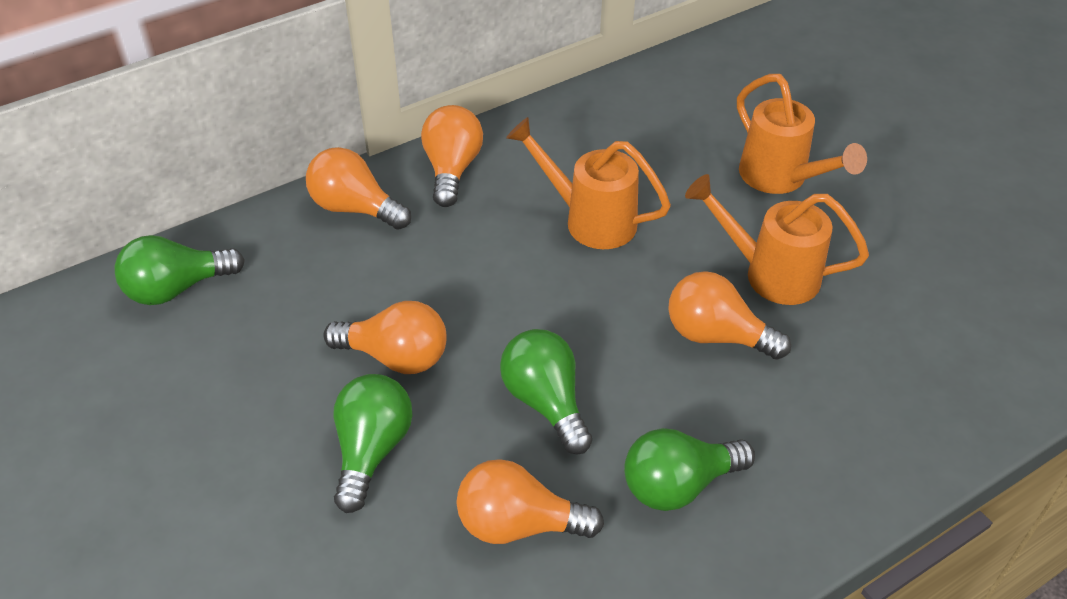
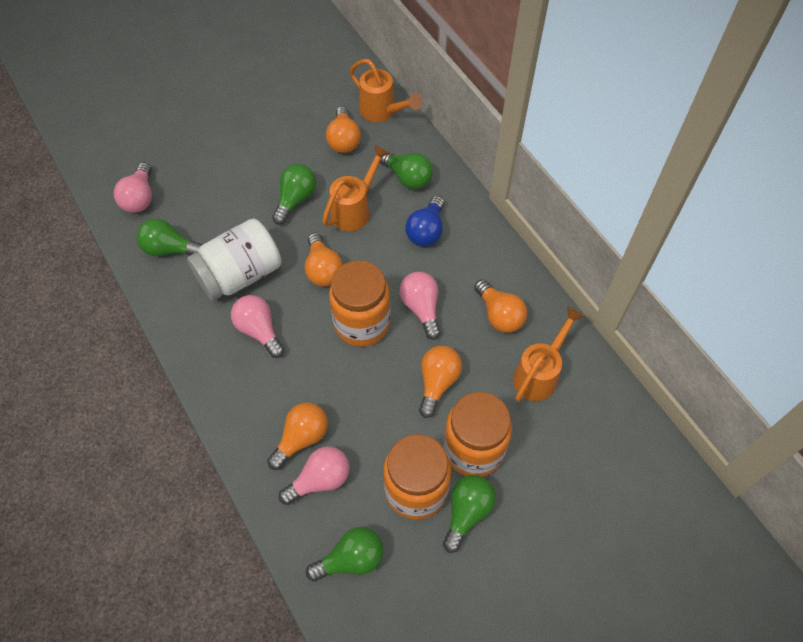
blue light bulb: 0 -> 1
green light bulb: 4 -> 5
orange jar: 0 -> 3
pink light bulb: 0 -> 4
white jar: 0 -> 1

